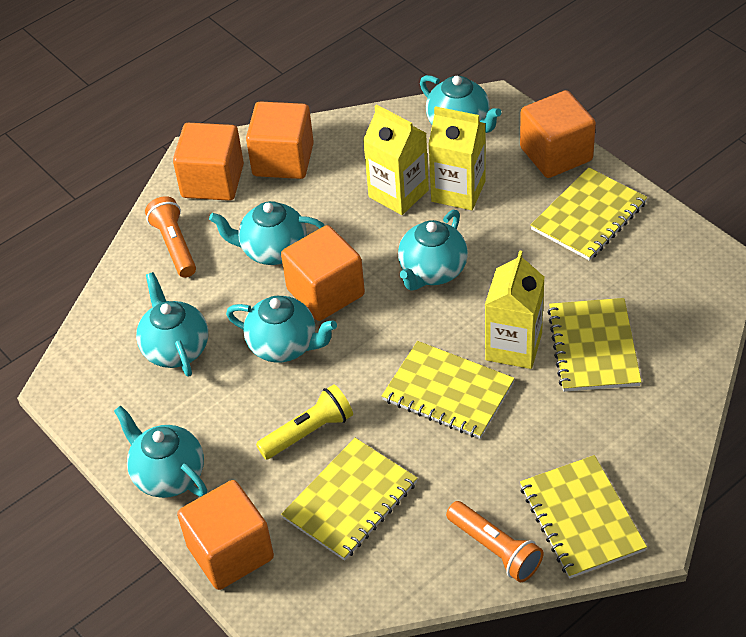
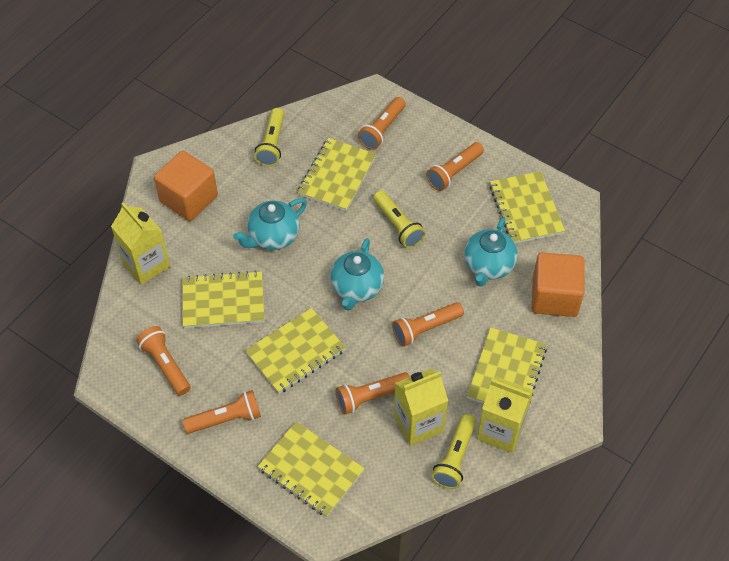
orange cube: 5 -> 2
orange flashlight: 2 -> 6
turquoise teapot: 6 -> 3
yellow flashlight: 1 -> 3
yellow notebook: 5 -> 6

